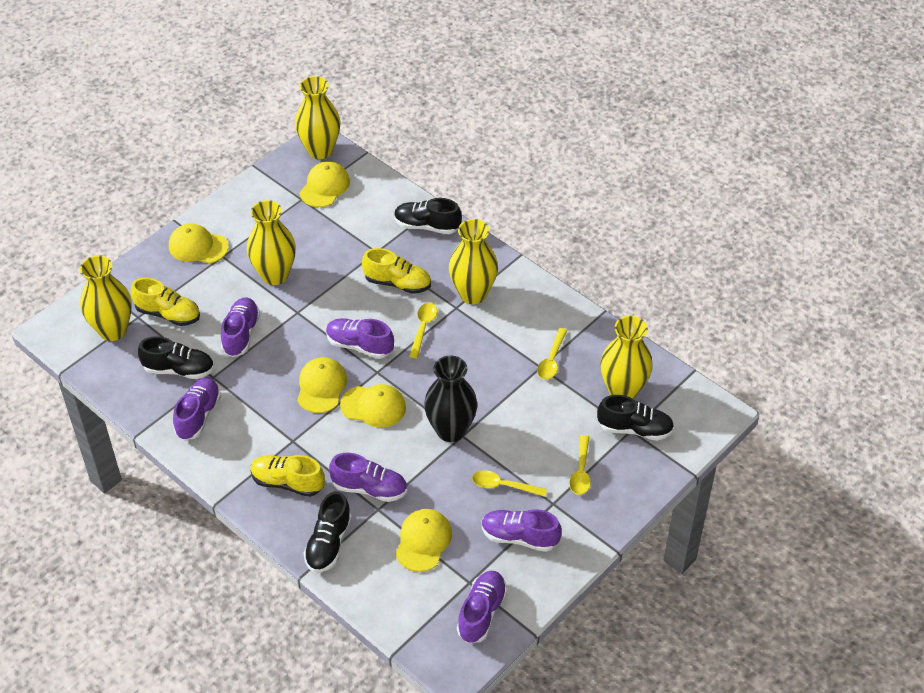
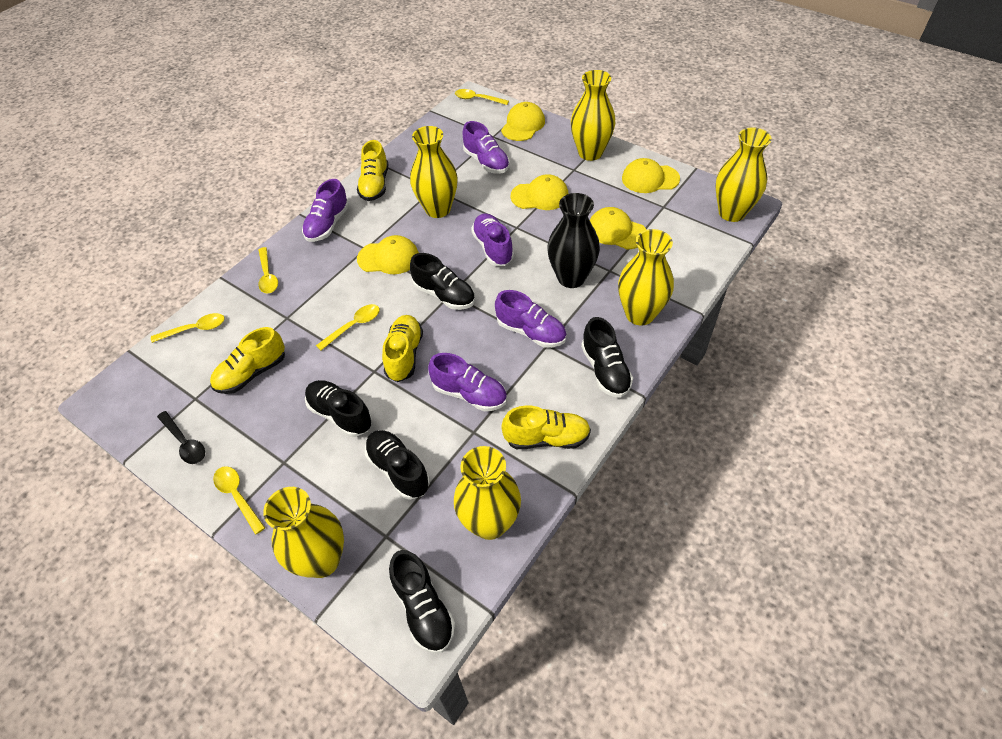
black shoe: 4 -> 5
black spoon: 0 -> 1
purple shoe: 6 -> 5
yellow shoe: 3 -> 4
yellow spoon: 4 -> 5
yellow vase: 5 -> 6

